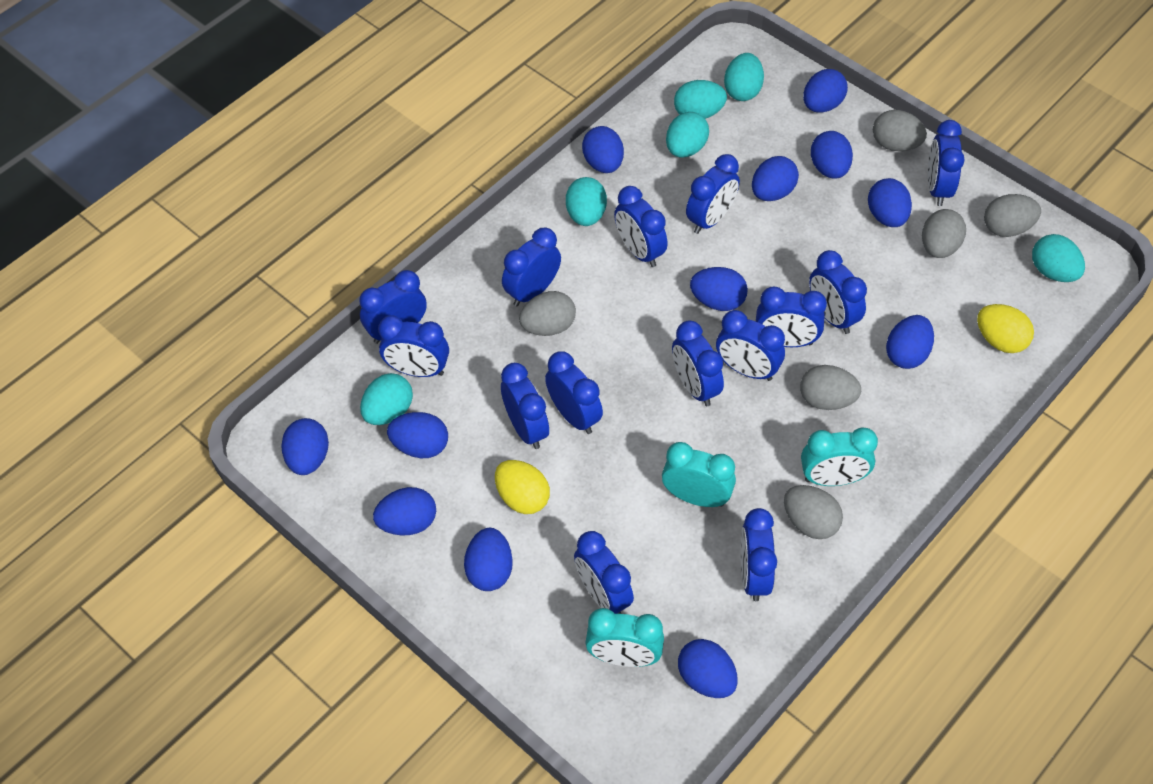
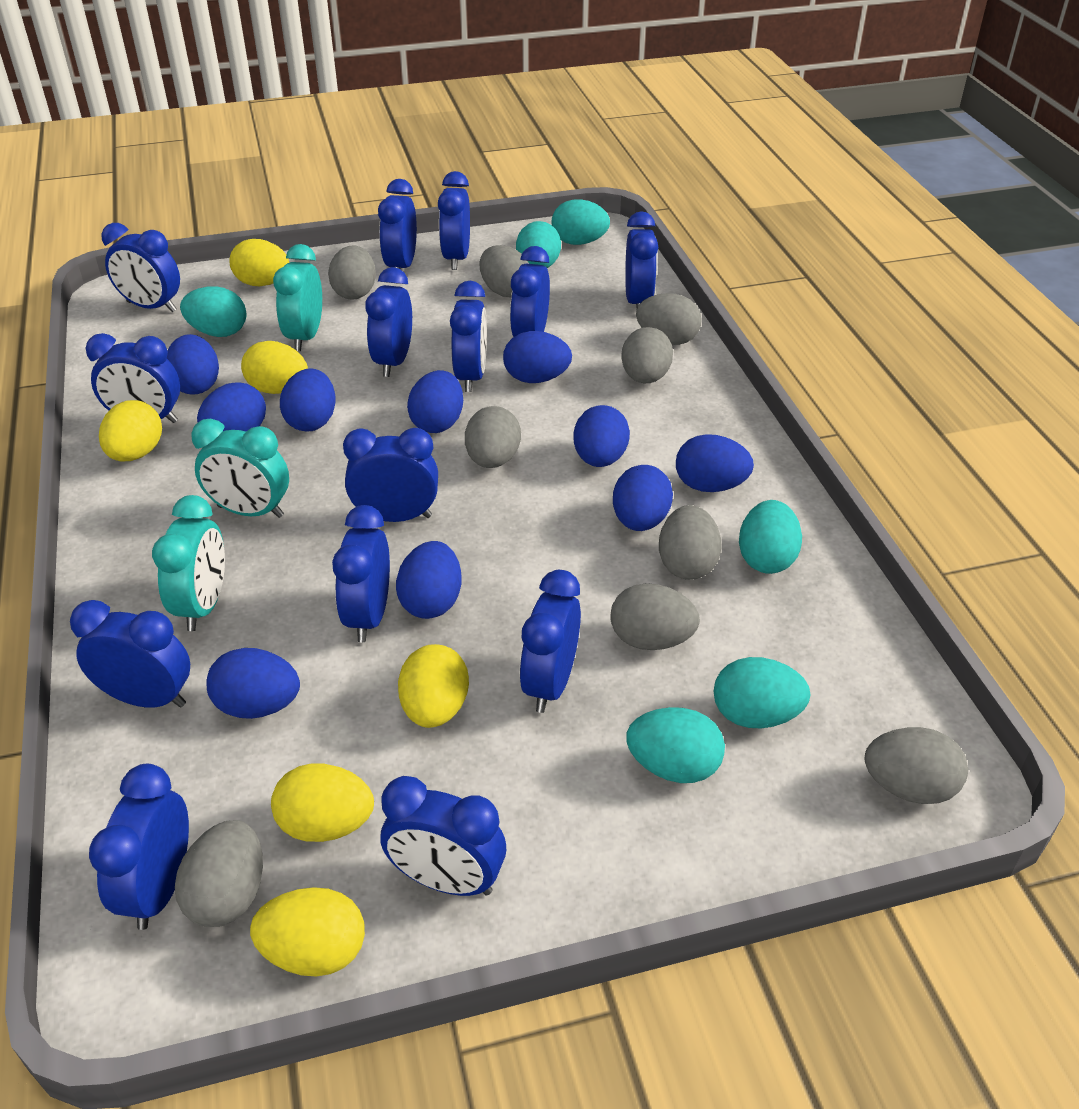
blue egg: 12 -> 10
grey egg: 6 -> 9
yellow egg: 2 -> 6

